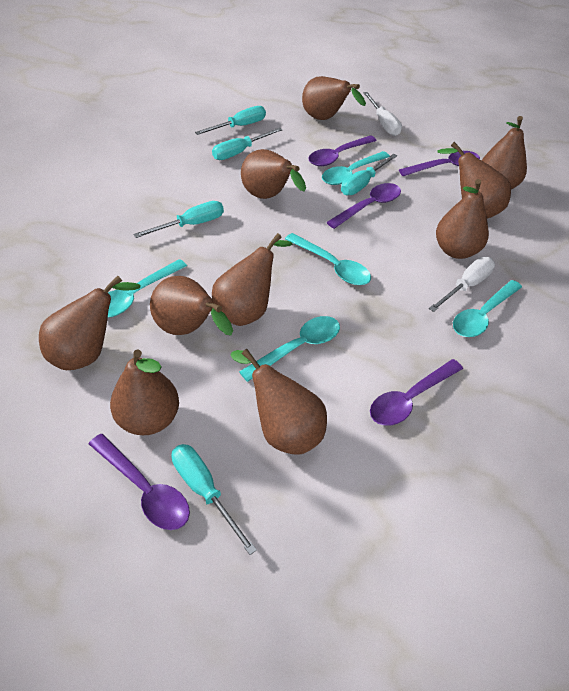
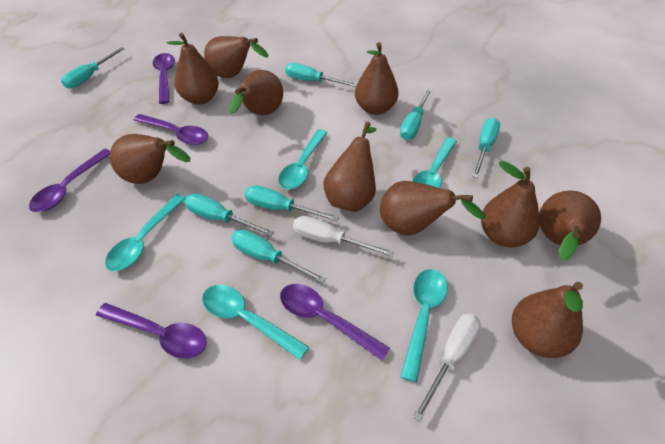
turquoise screwdriver: 5 -> 7

